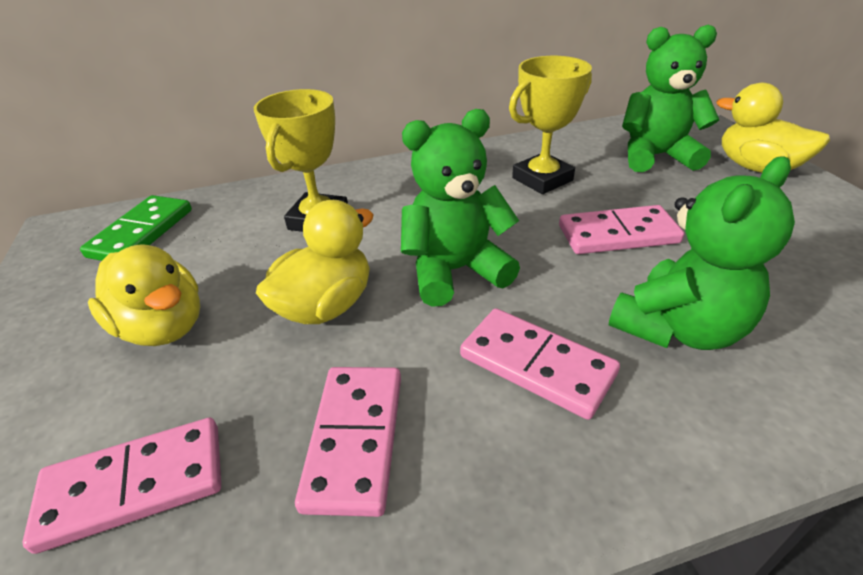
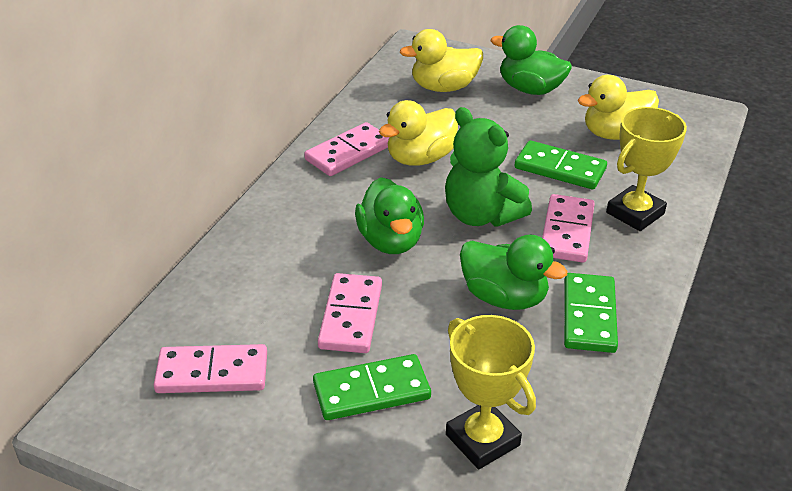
green domino: 1 -> 3
green duck: 0 -> 3
green teddy bear: 3 -> 1

